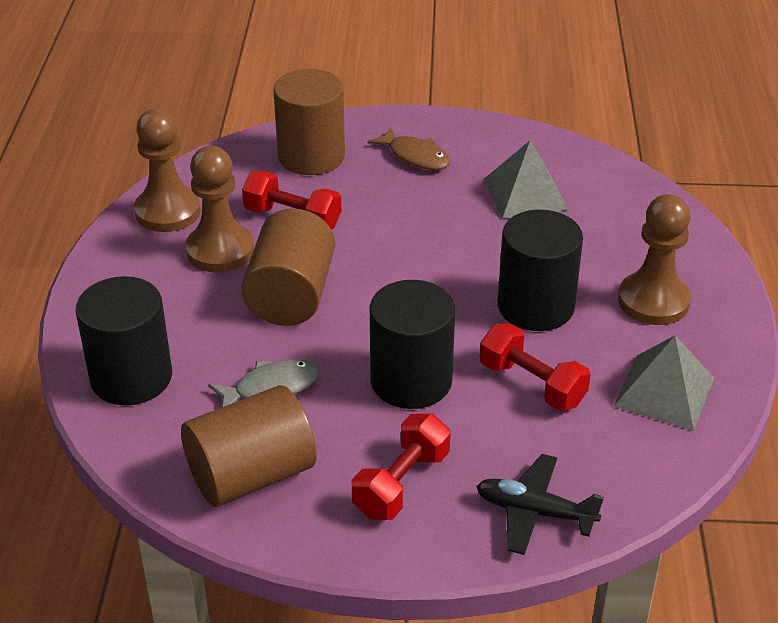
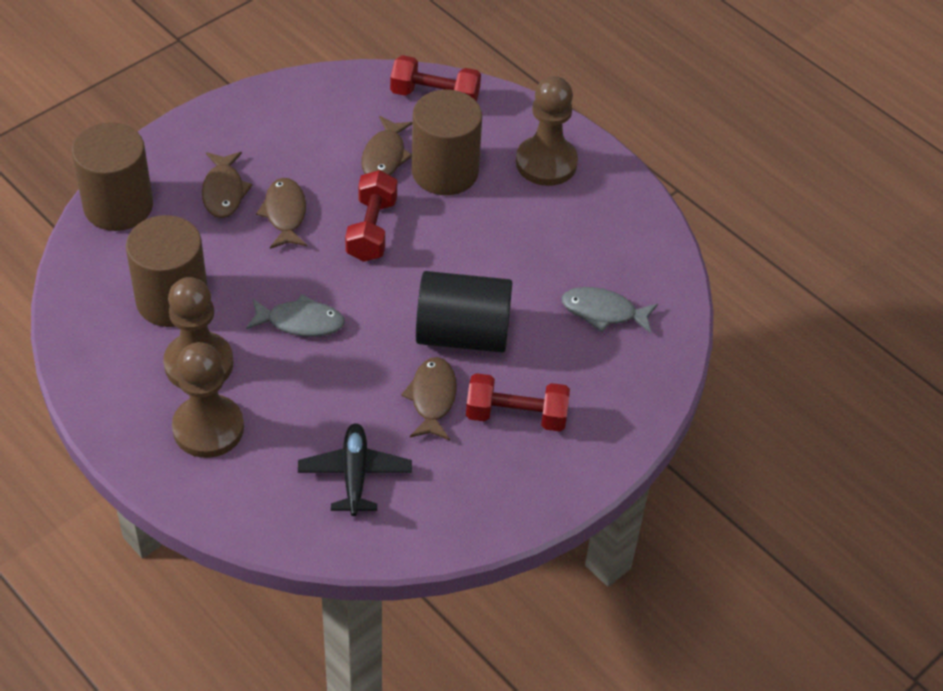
black cylinder: 3 -> 1
brown fish: 1 -> 4
grey fish: 1 -> 2
grey pyramid: 2 -> 0

